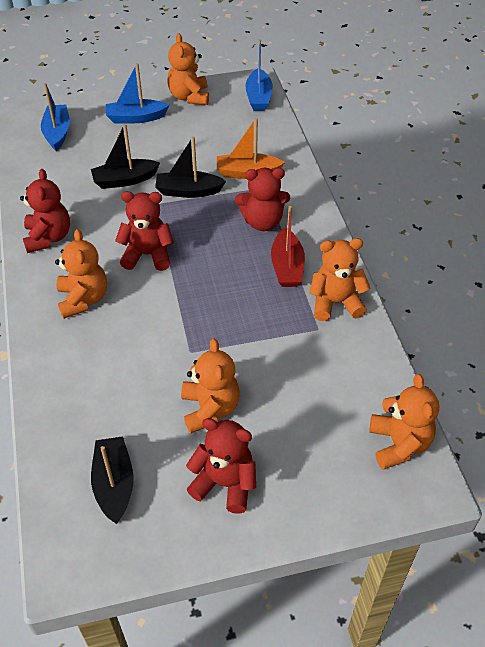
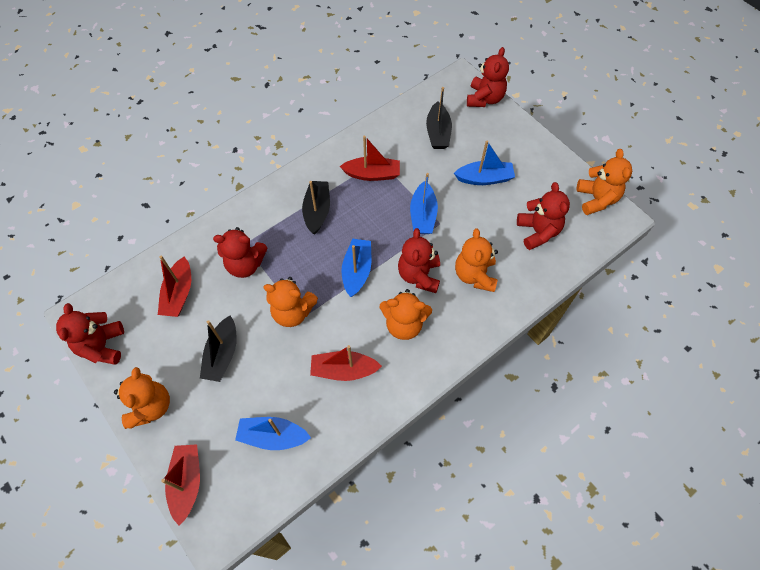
blue boat: 3 -> 4
orange boat: 1 -> 0
red boat: 1 -> 4
red teddy bear: 4 -> 5

